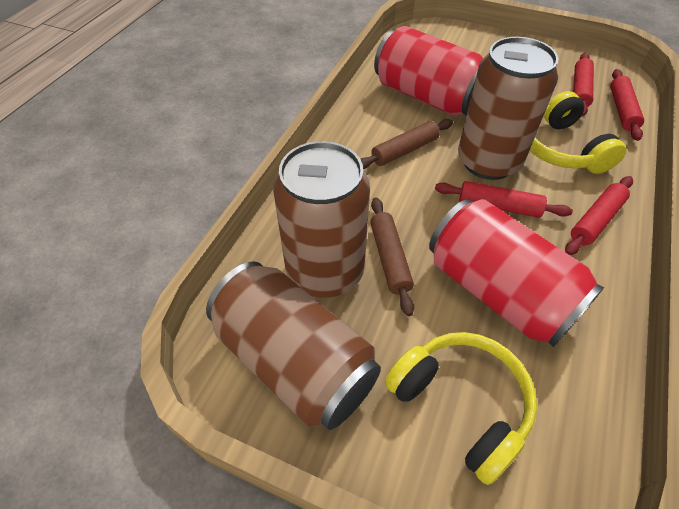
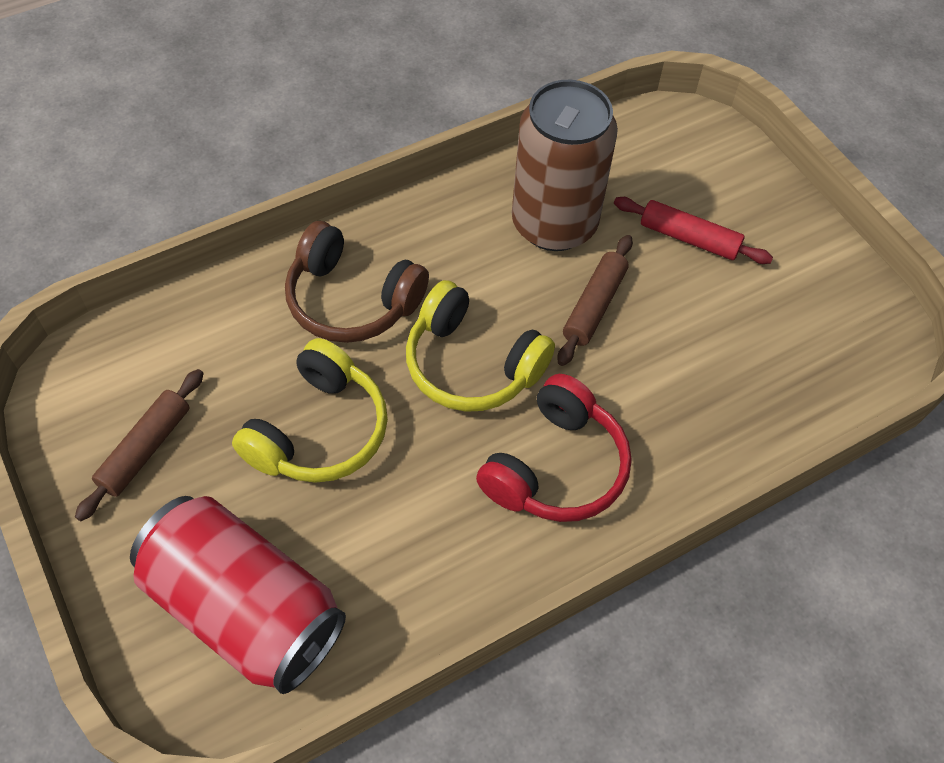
brown can: 3 -> 1
brown headphones: 0 -> 1
red can: 2 -> 1
red headphones: 0 -> 1
red rolling pin: 4 -> 1

